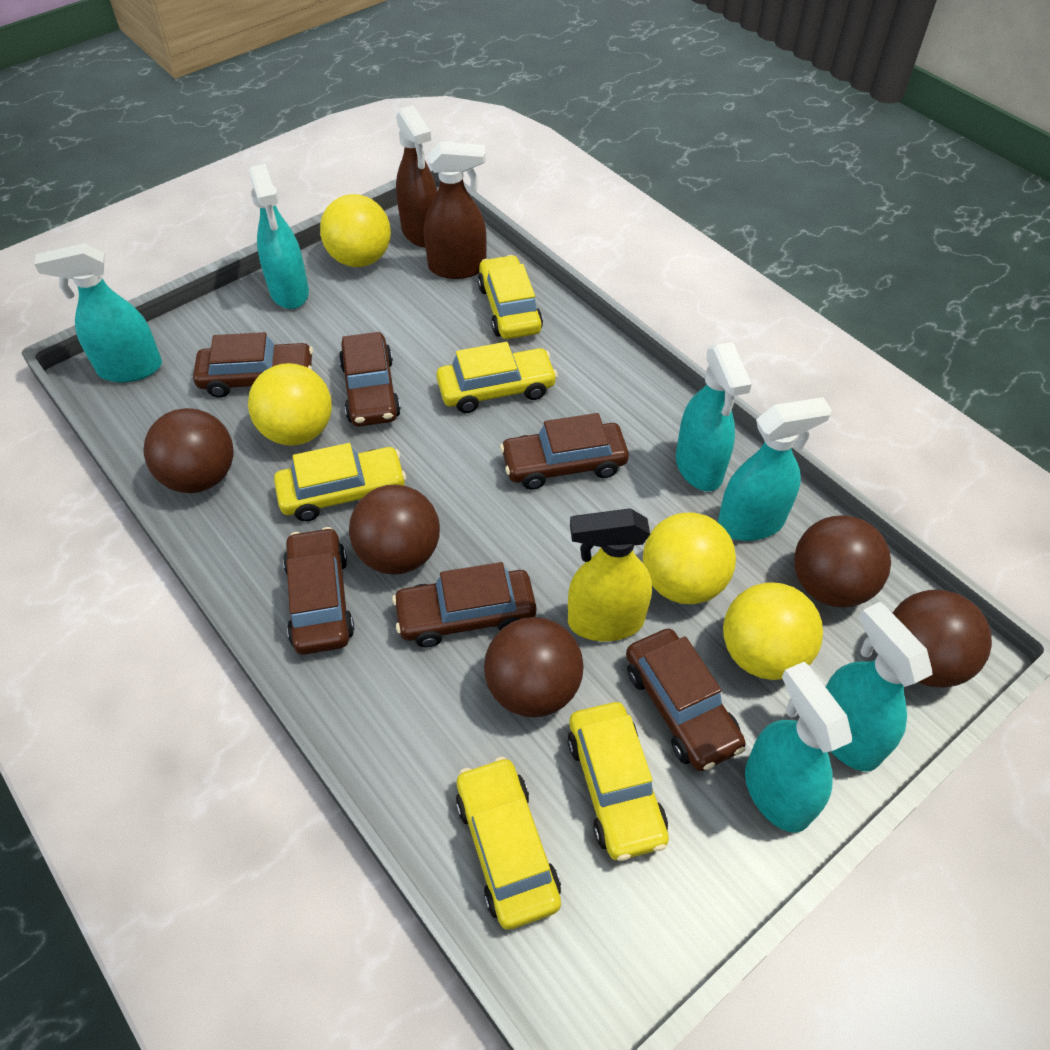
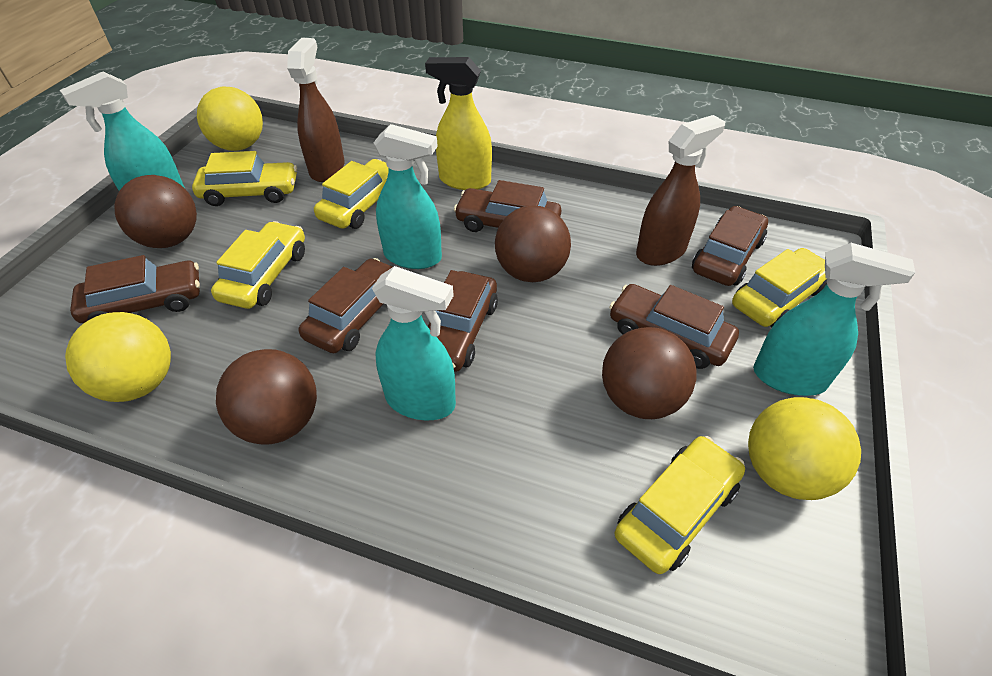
brown ball: 5 -> 4
turquoise spray bottle: 6 -> 4
yellow ball: 4 -> 3

